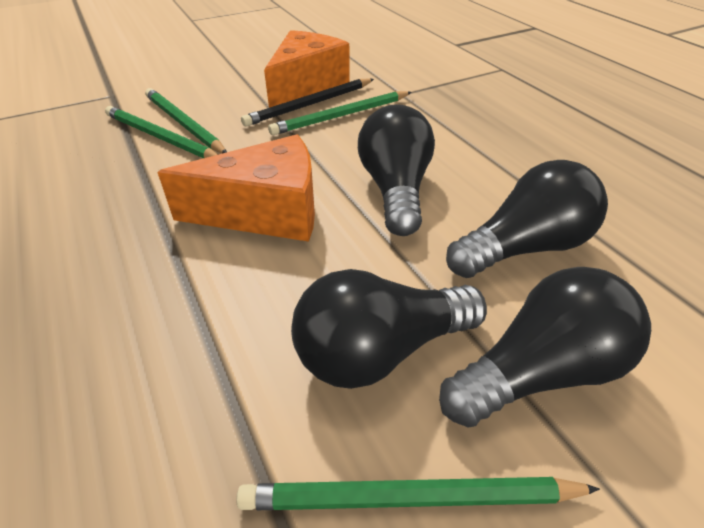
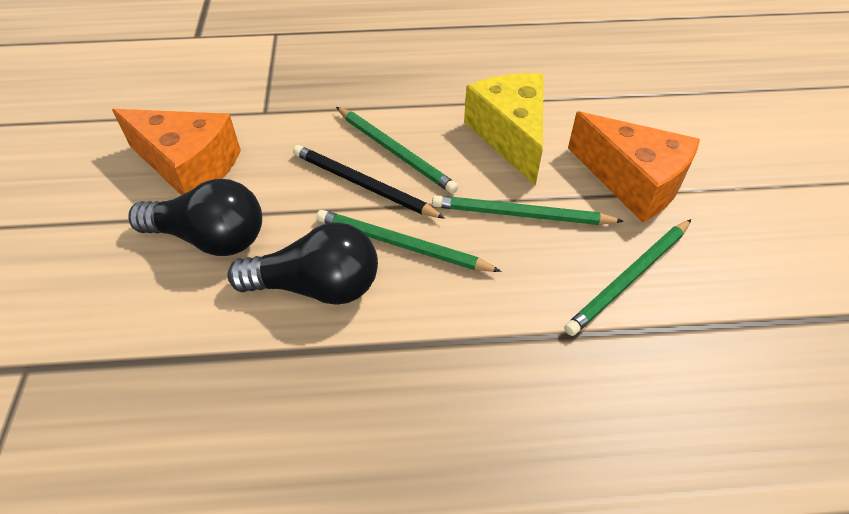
black light bulb: 4 -> 2
yellow cheese: 0 -> 1

